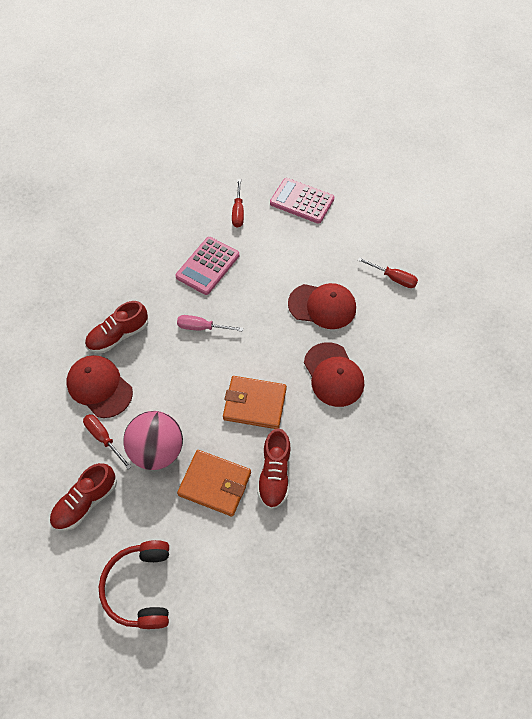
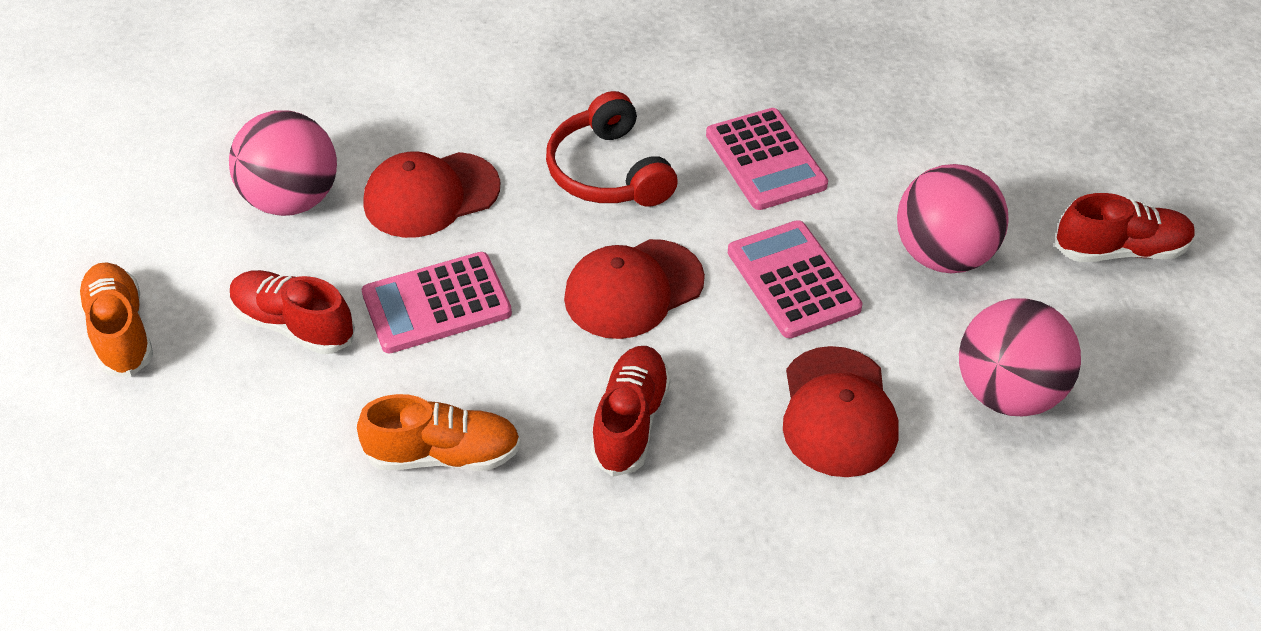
orange shoe: 0 -> 2
orange wallet: 2 -> 0
pink ball: 1 -> 3
pink calculator: 2 -> 3
pink screwdriver: 1 -> 0
red screwdriver: 3 -> 0

